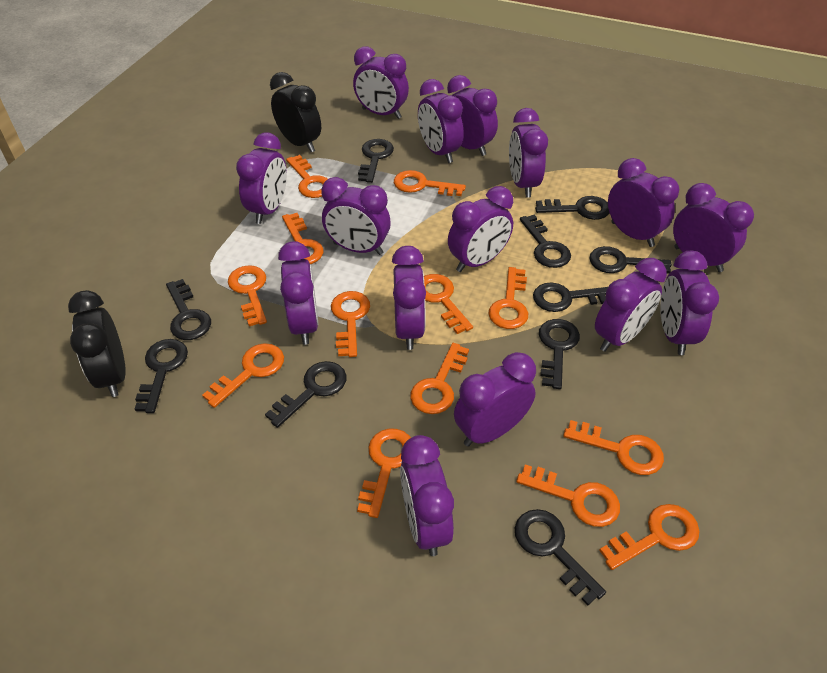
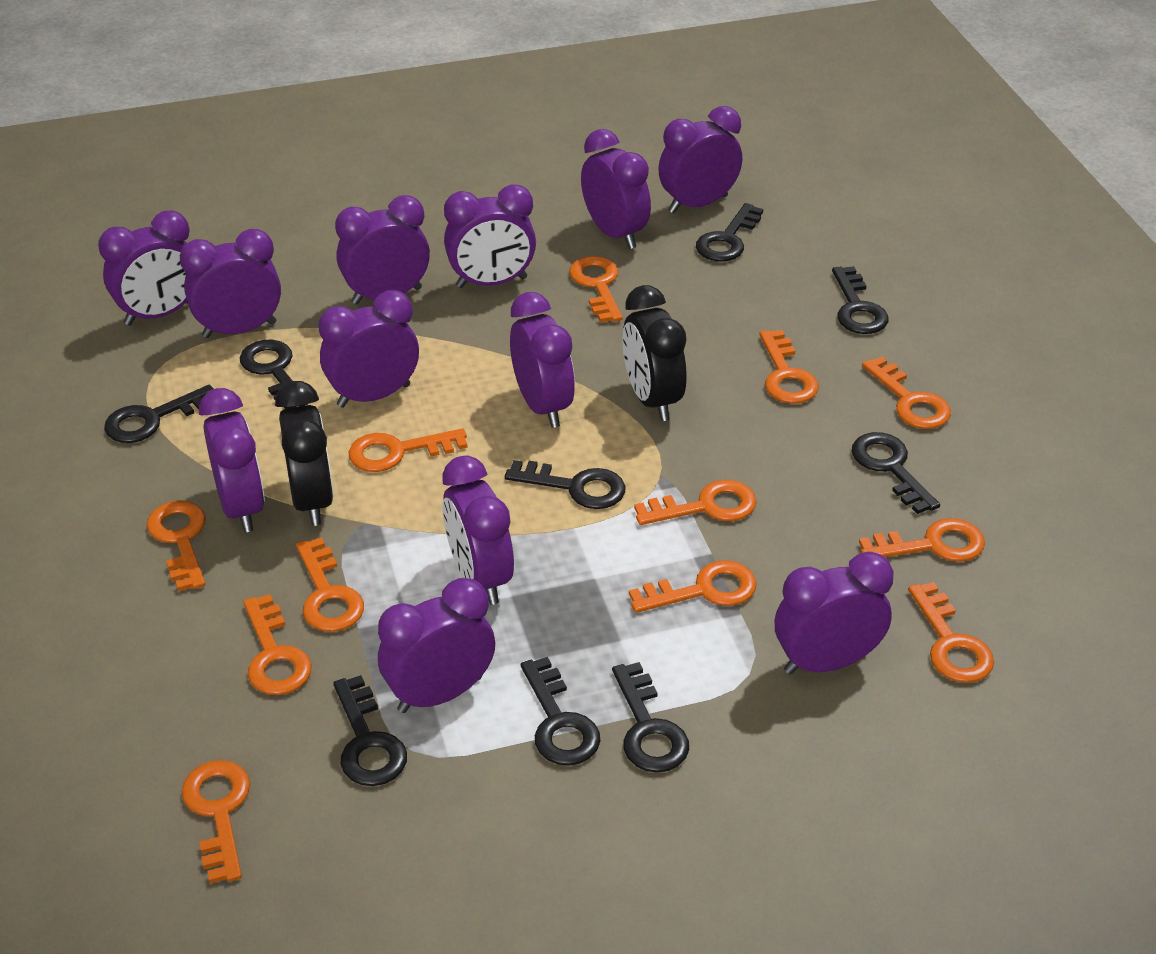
black key: 10 -> 9
orange key: 13 -> 12
purple clock: 15 -> 12

